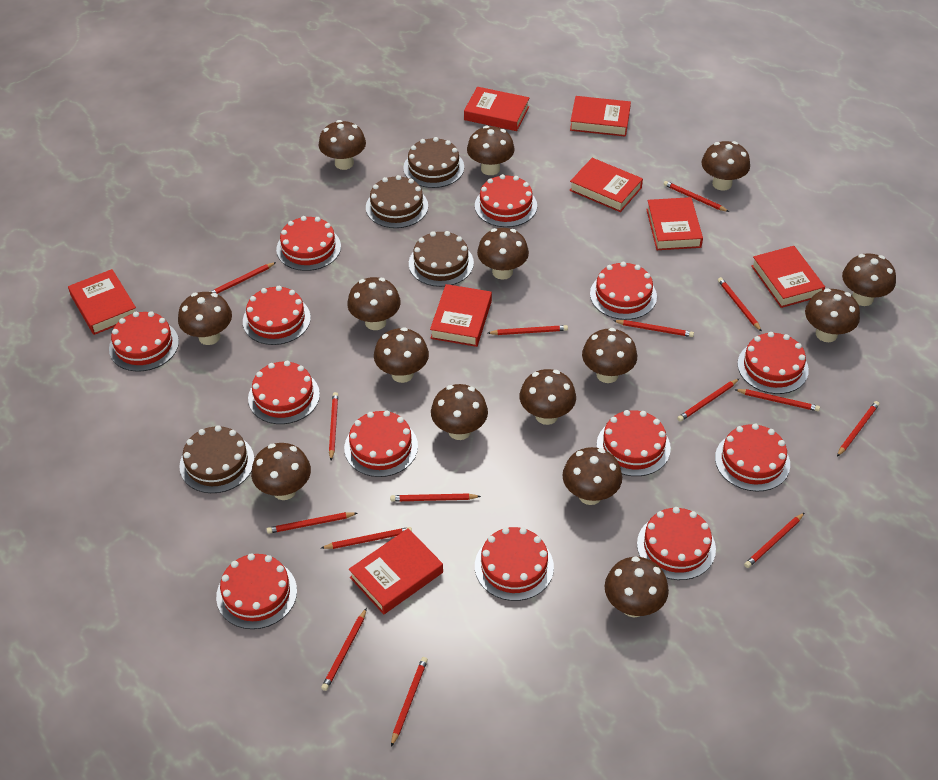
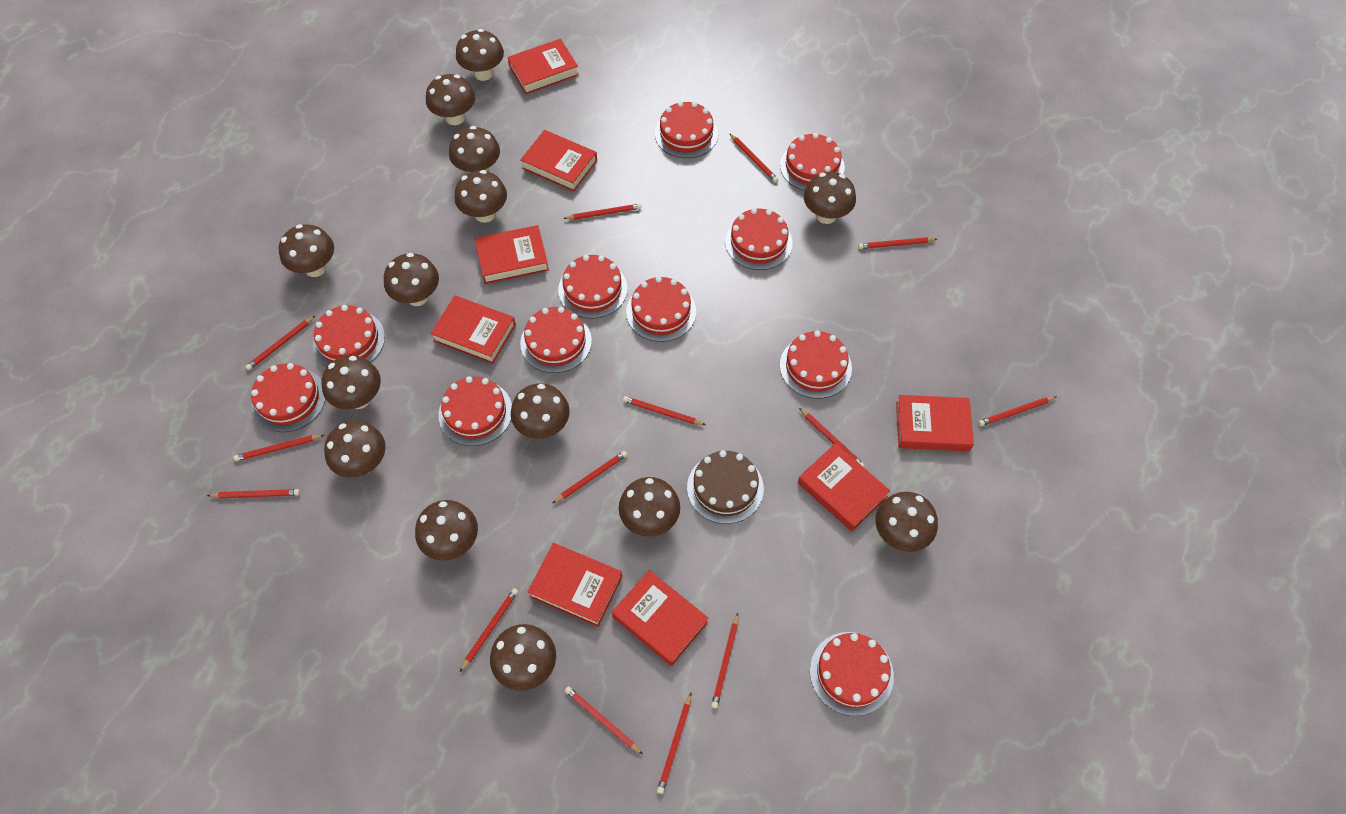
brown cake: 4 -> 1
brown mushroom: 15 -> 14
red cake: 13 -> 11
red pencil: 15 -> 14

